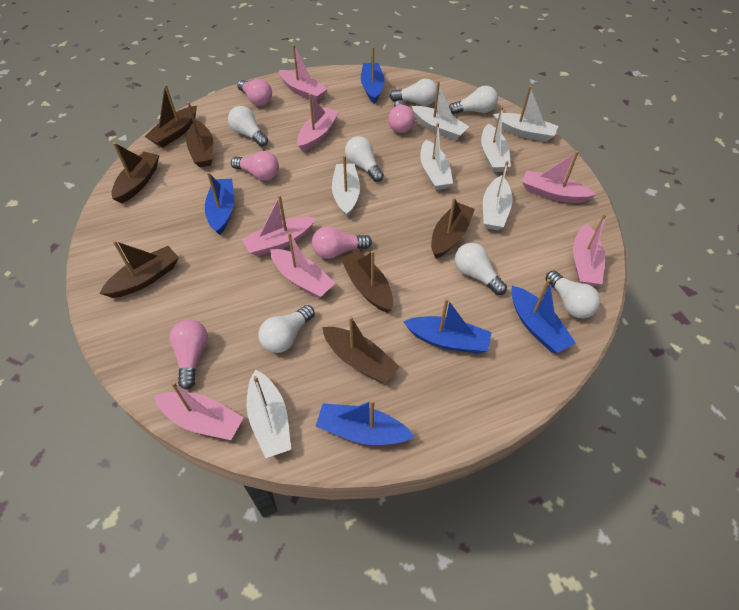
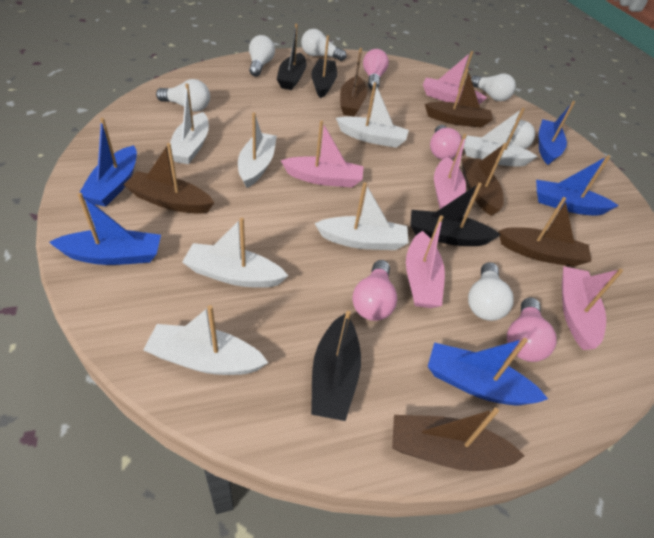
black boat: 0 -> 4
brown boat: 7 -> 6
pink boat: 7 -> 5
pink light bulb: 5 -> 4
white light bulb: 7 -> 6

